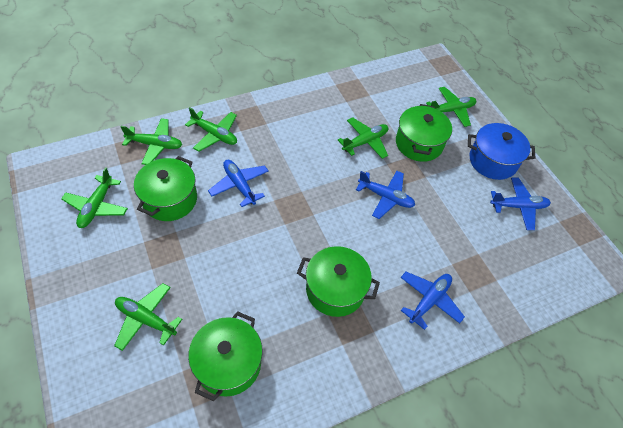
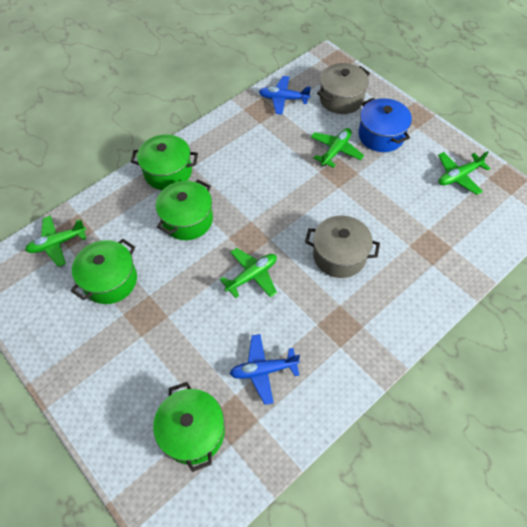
blue plane: 4 -> 2
green plane: 6 -> 4
grey pot: 0 -> 2

